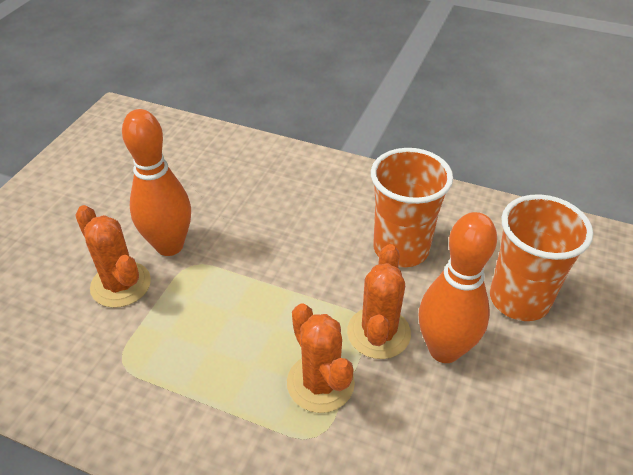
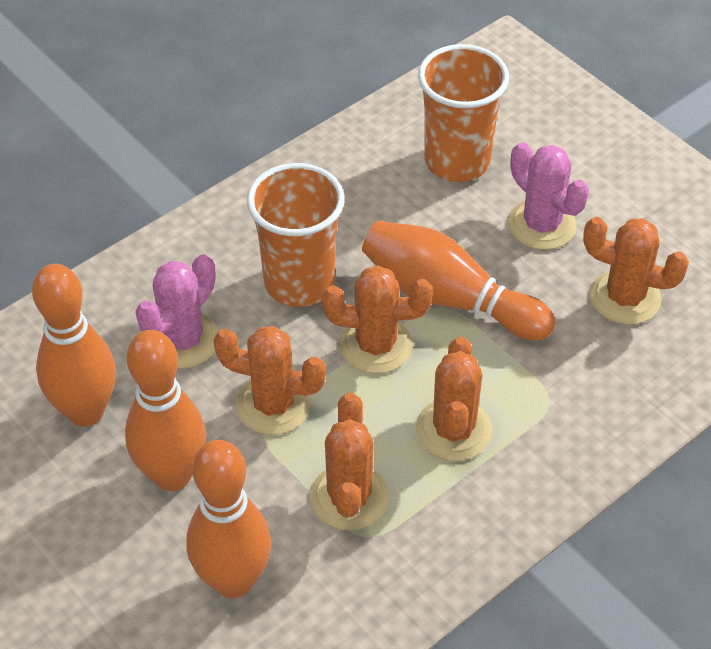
orange bowling pin: 2 -> 4
orange cactus: 3 -> 5
pink cactus: 0 -> 2

